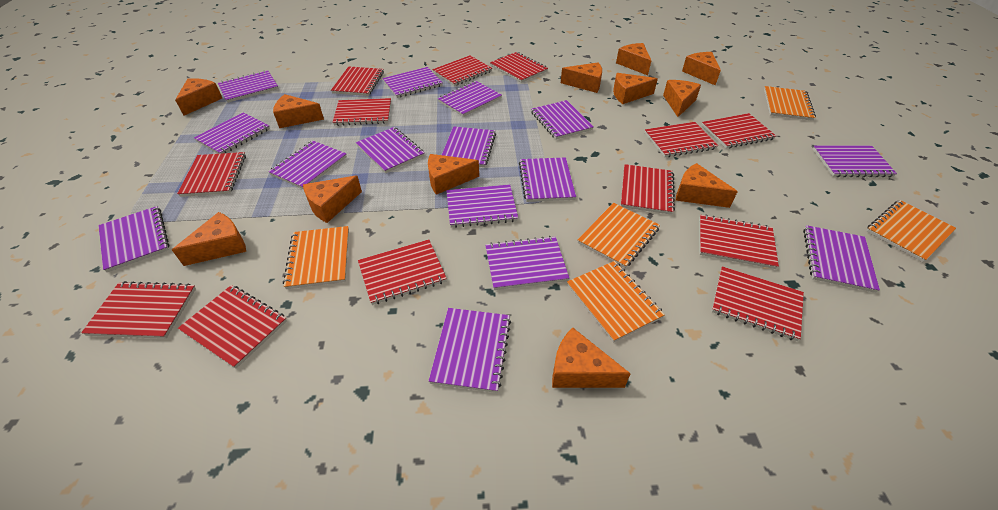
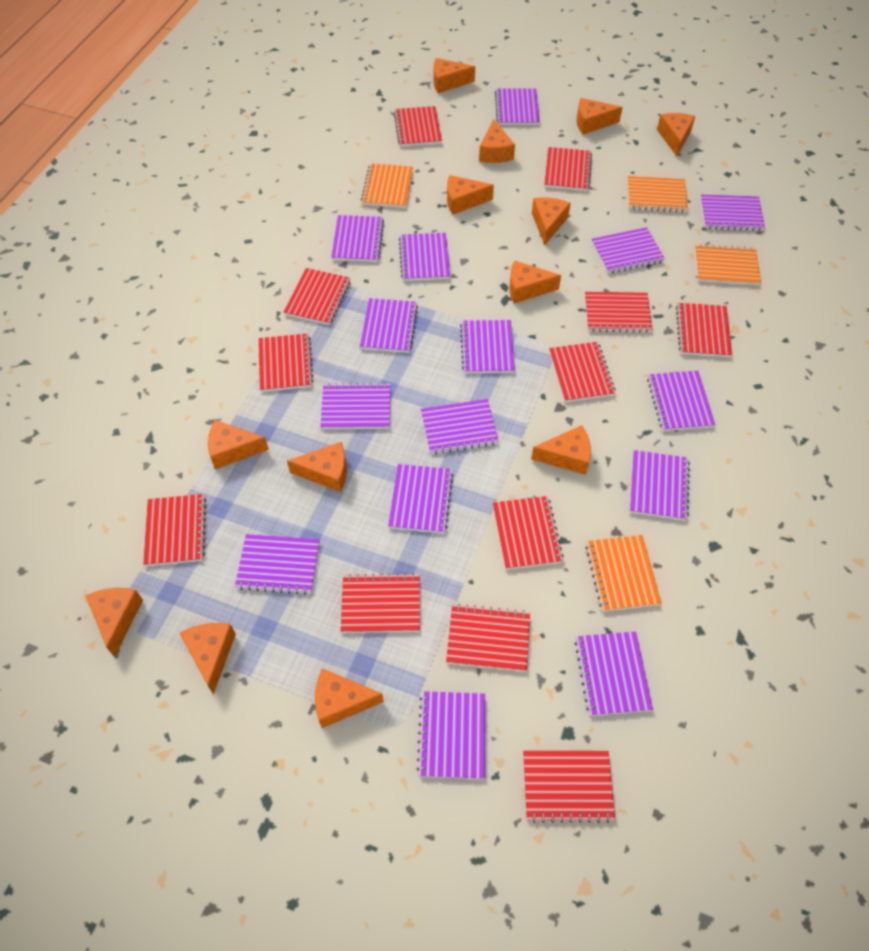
orange cheese: 12 -> 13
orange notebook: 5 -> 4
red notebook: 13 -> 12

